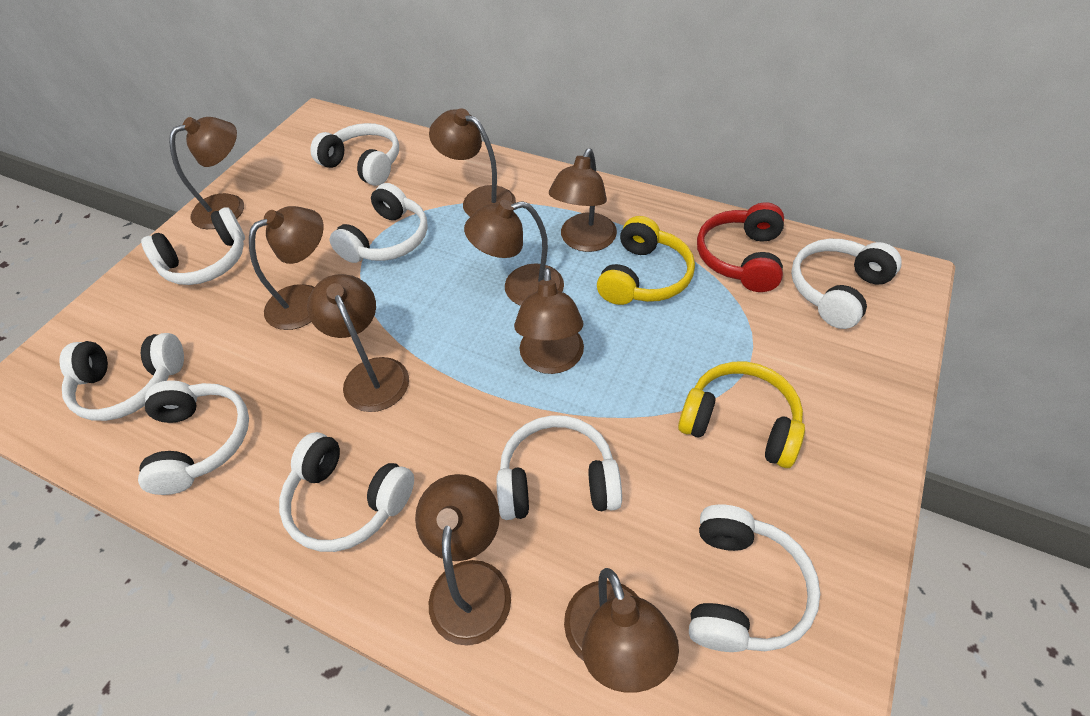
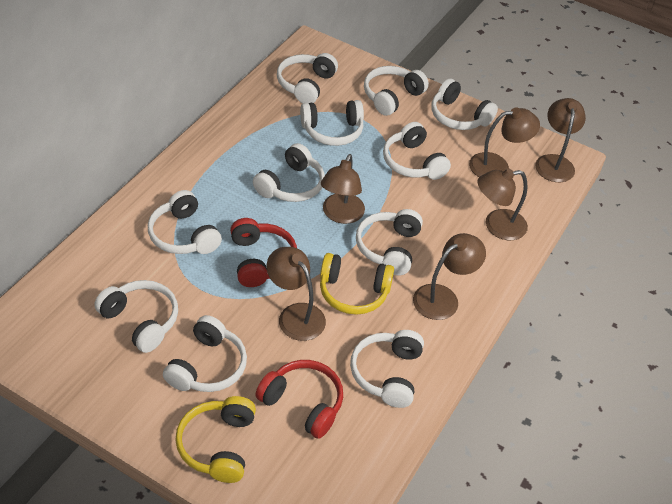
brown lamp: 9 -> 6
red headphones: 1 -> 2
white headphones: 9 -> 11

